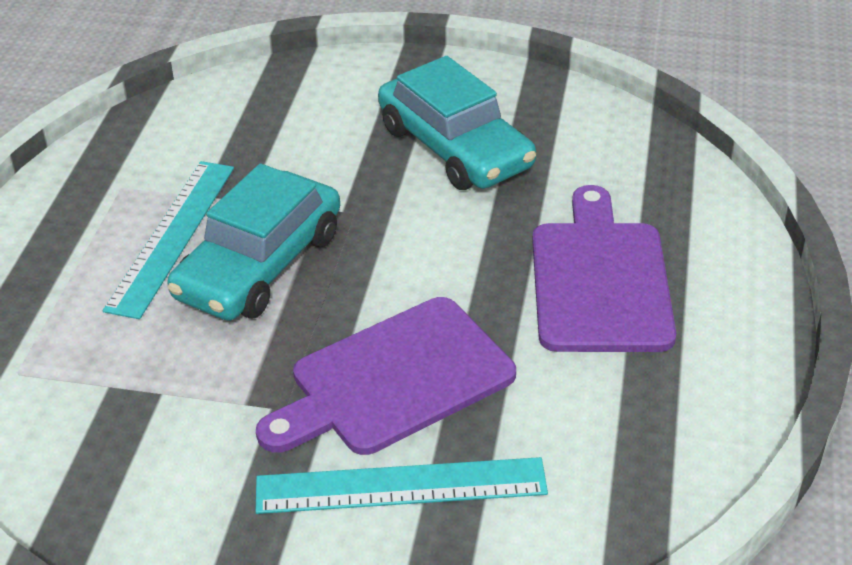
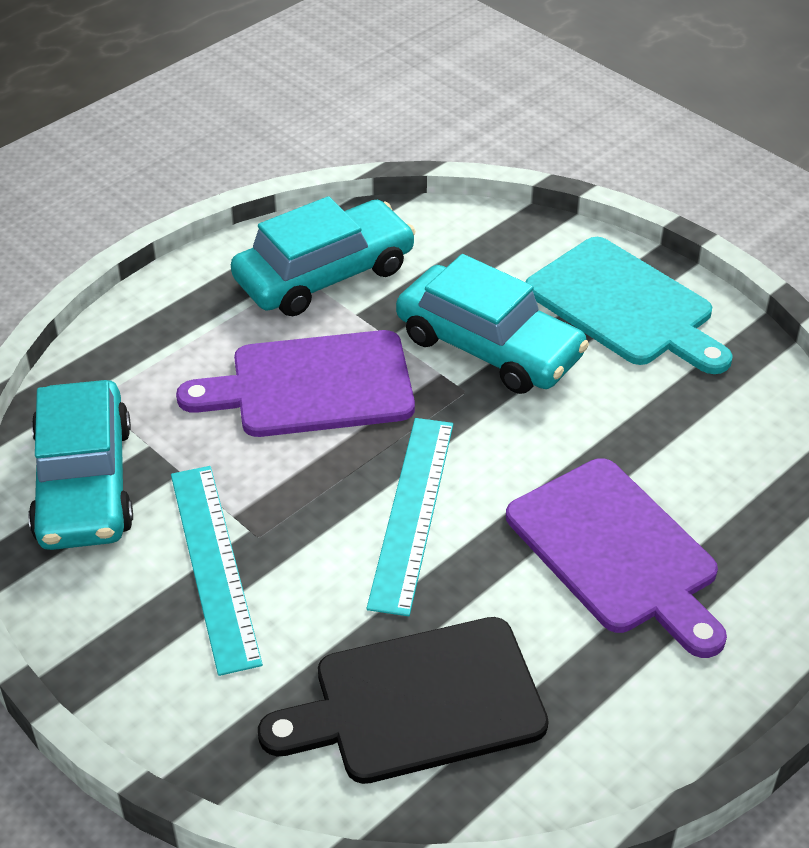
black cutting board: 0 -> 1
turquoise car: 2 -> 3
turquoise cutting board: 0 -> 1

